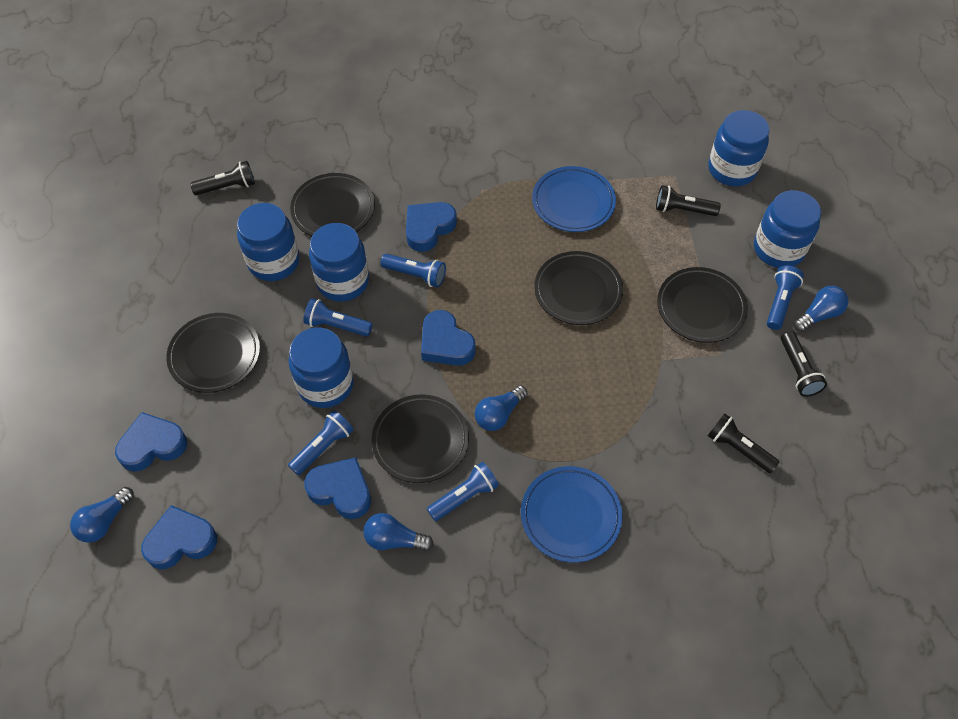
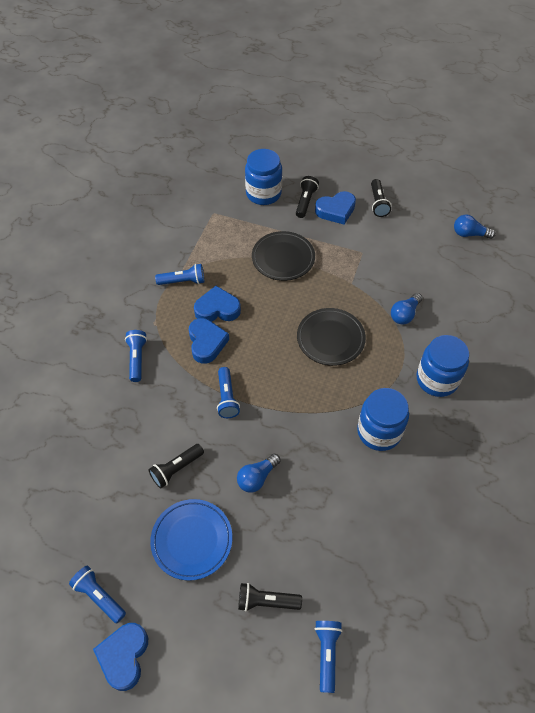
black plate: 5 -> 2
blue heart: 5 -> 4
blue jar: 5 -> 3
blue light bulb: 4 -> 3
blue plate: 2 -> 1

